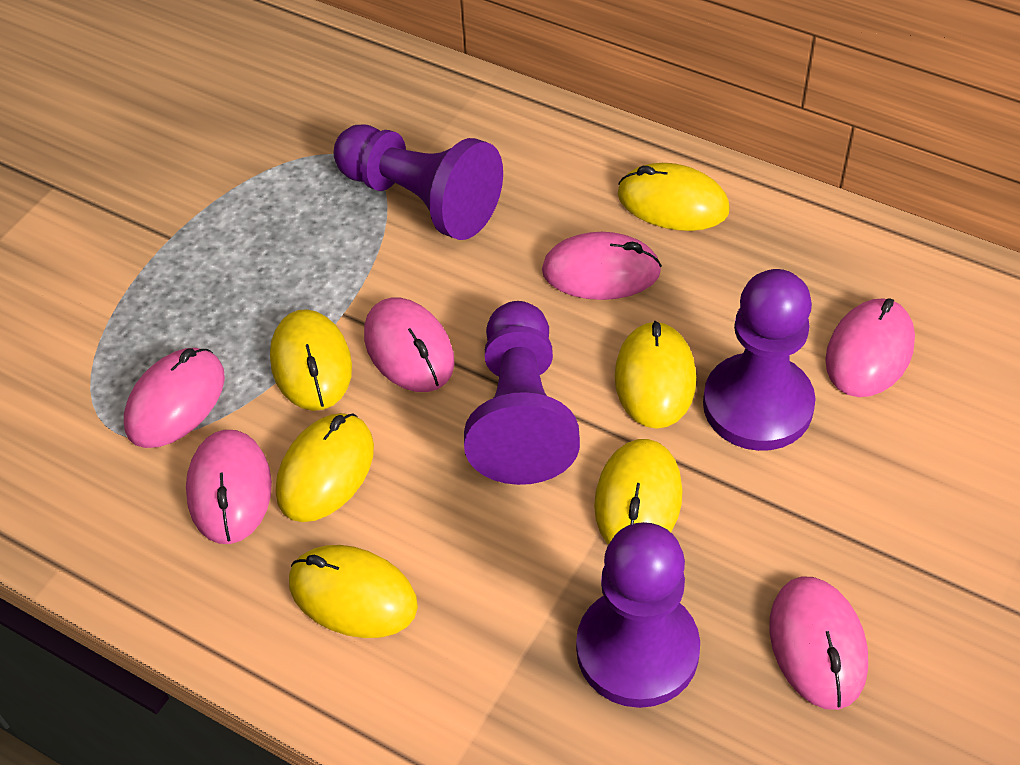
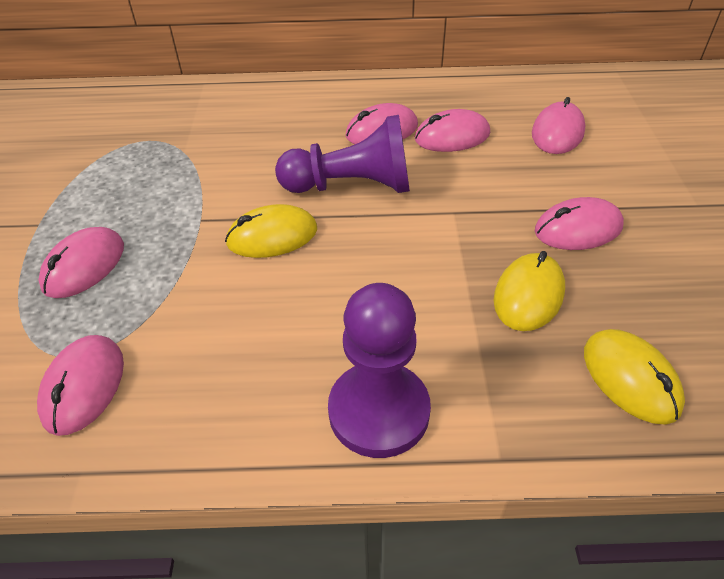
purple pawn: 4 -> 2
yellow mouse: 6 -> 3

